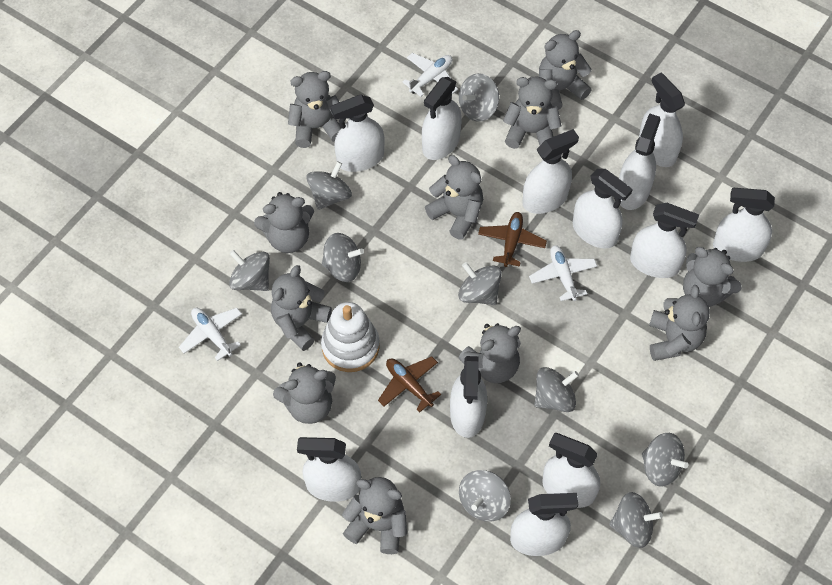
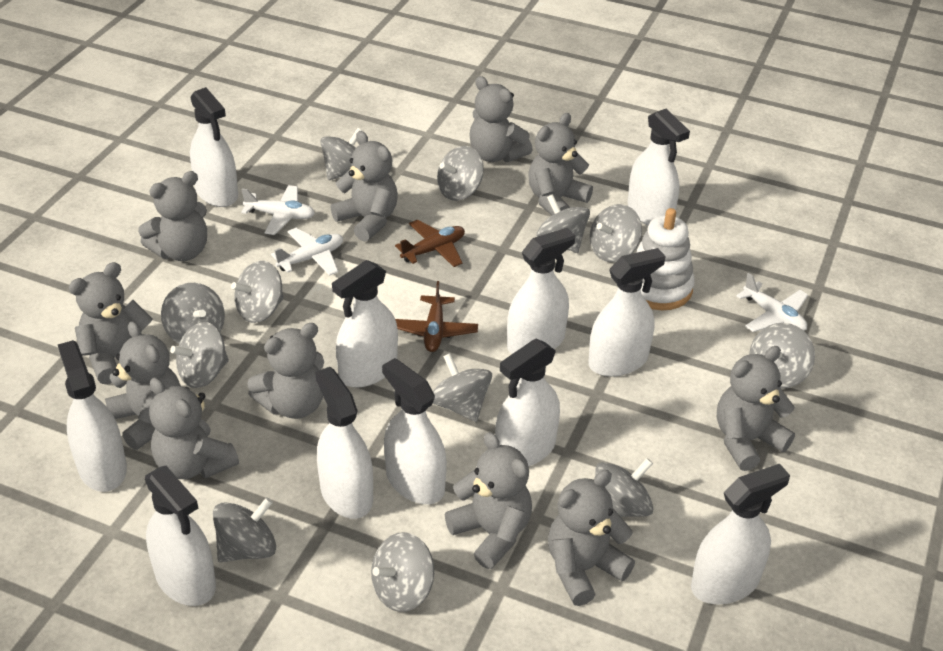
grey spinning top: 9 -> 12
white spray bottle: 12 -> 11

